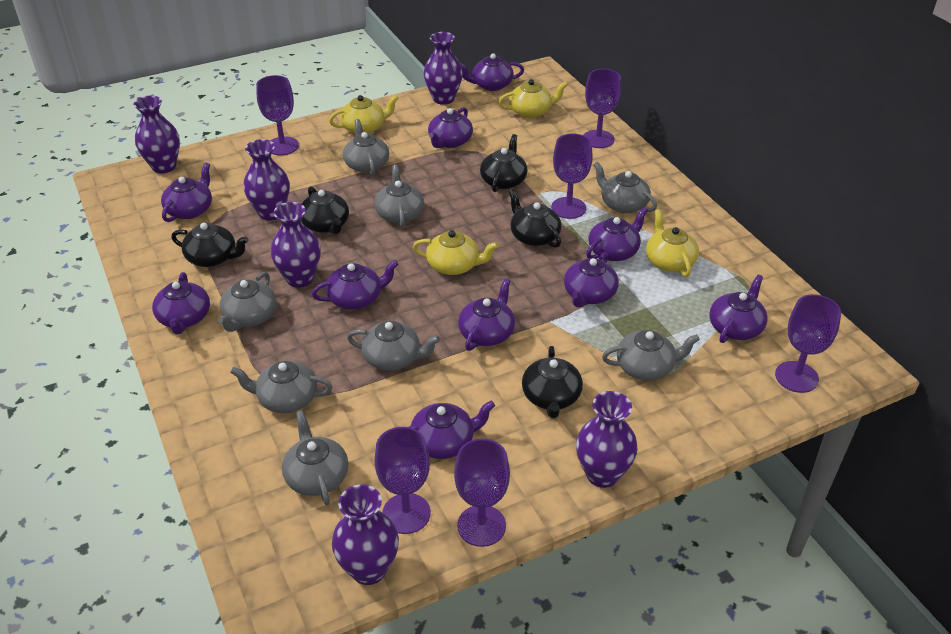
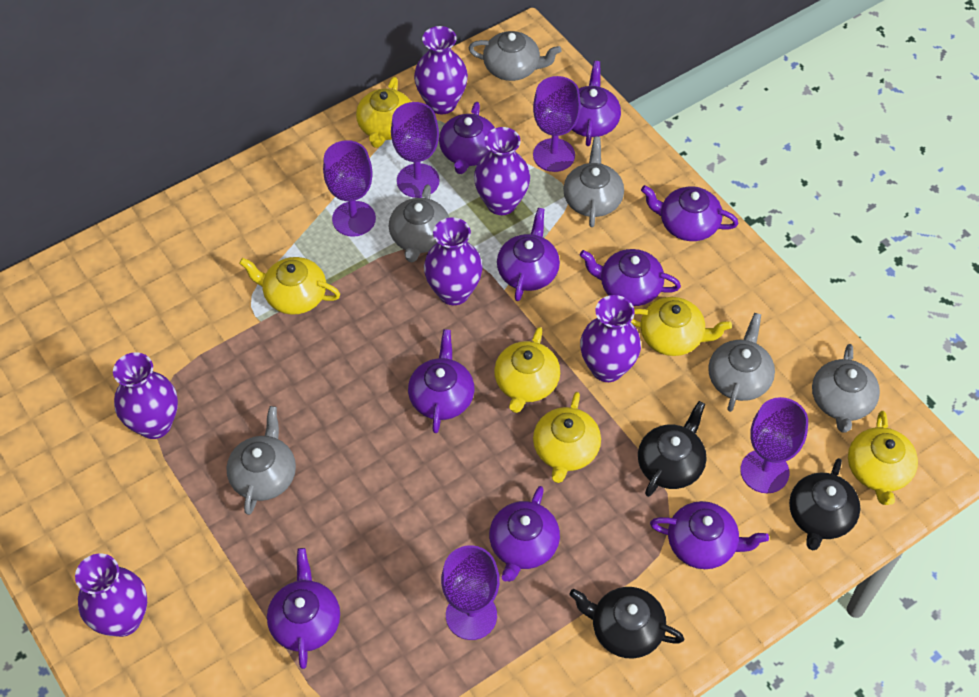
black teapot: 5 -> 3
grey teapot: 8 -> 6
purple goblet: 6 -> 5
purple teapot: 10 -> 9
yellow teapot: 4 -> 6

